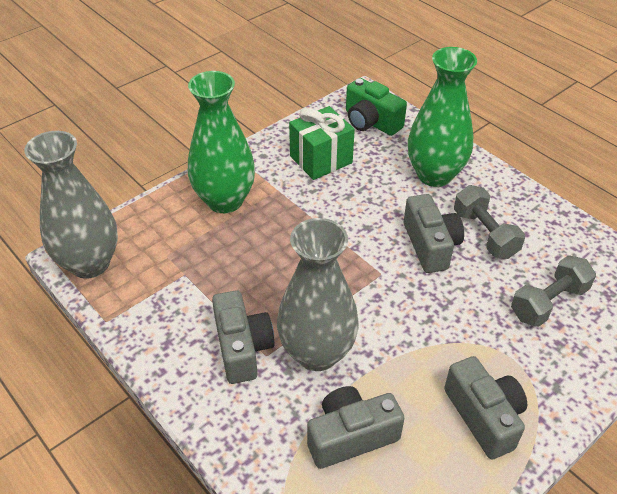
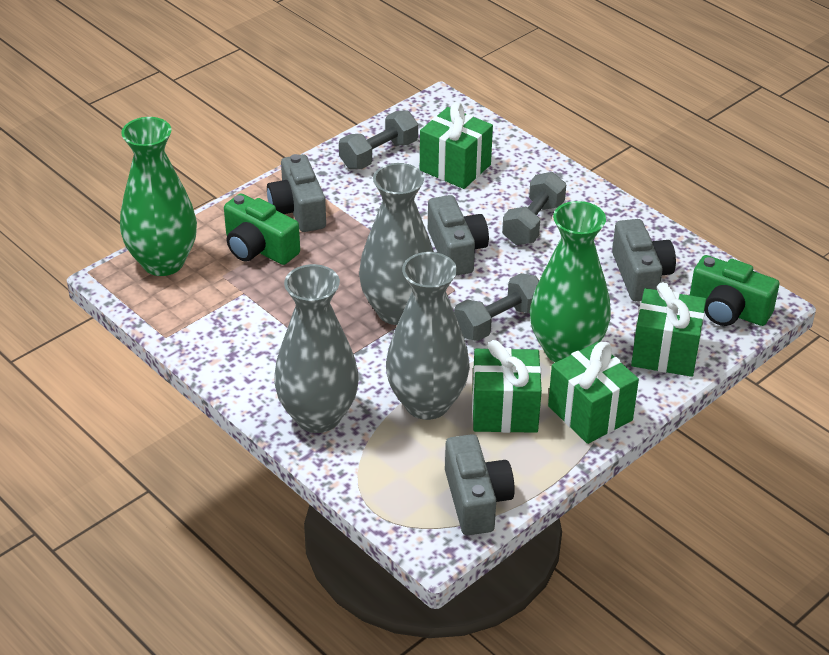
green camera: 1 -> 2
green gift: 1 -> 4
grey dumbbell: 2 -> 3
grey vase: 2 -> 3

